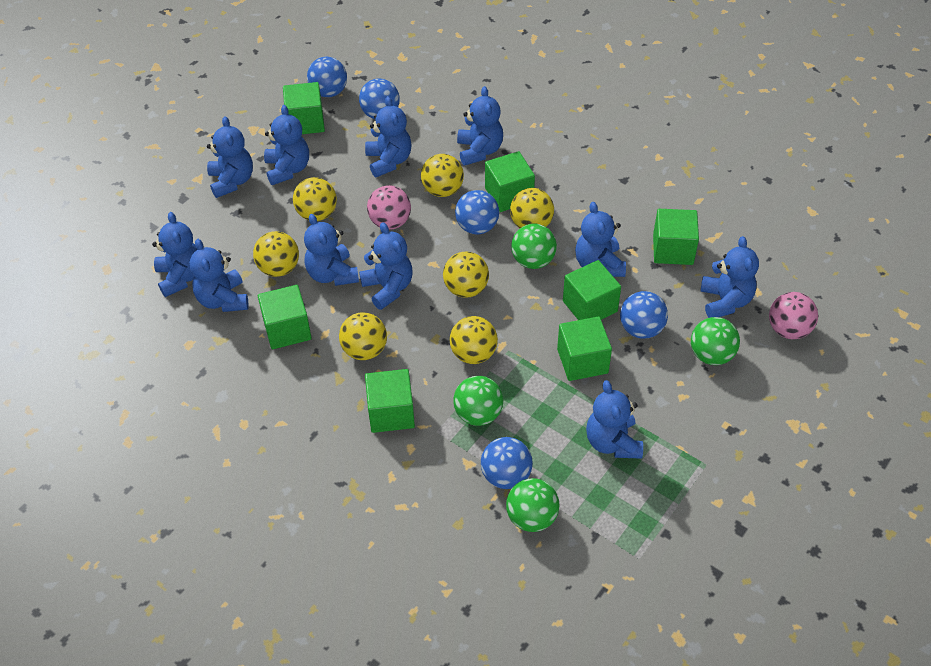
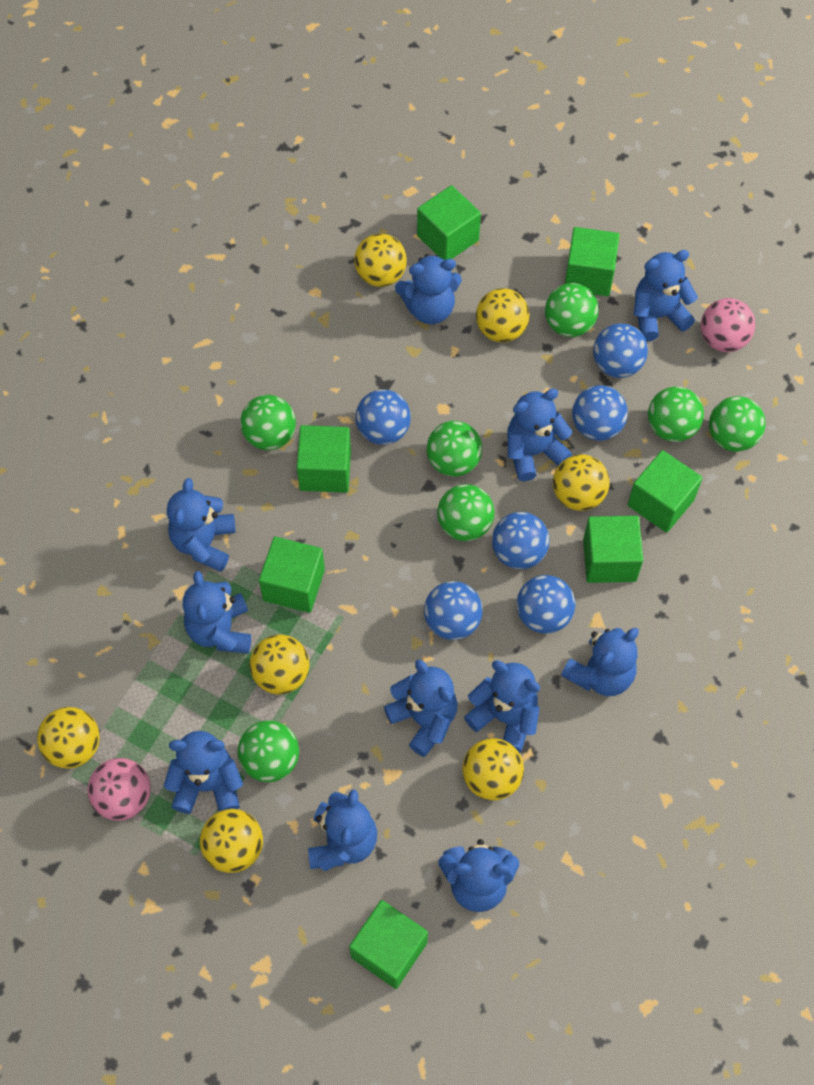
blue ball: 5 -> 6
green ball: 4 -> 7

